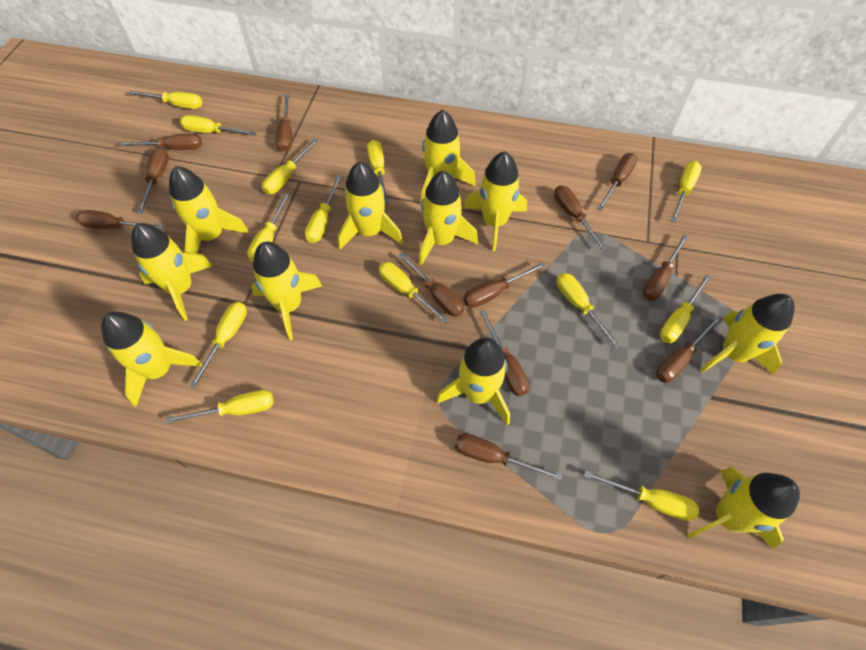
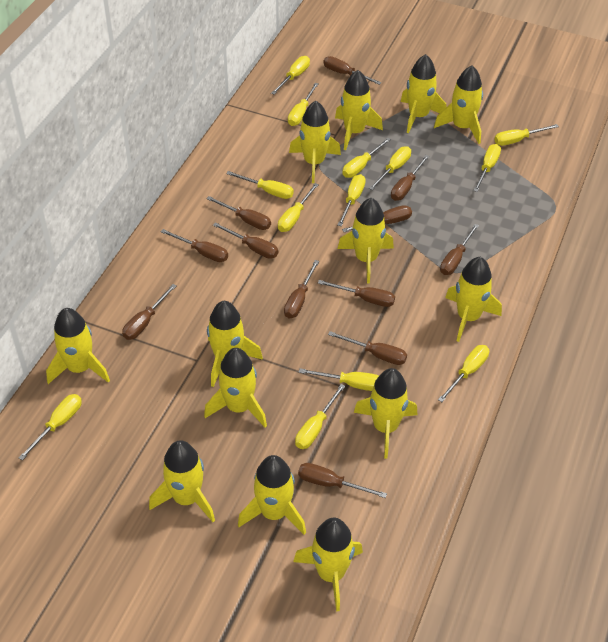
yellow rocket: 11 -> 13

